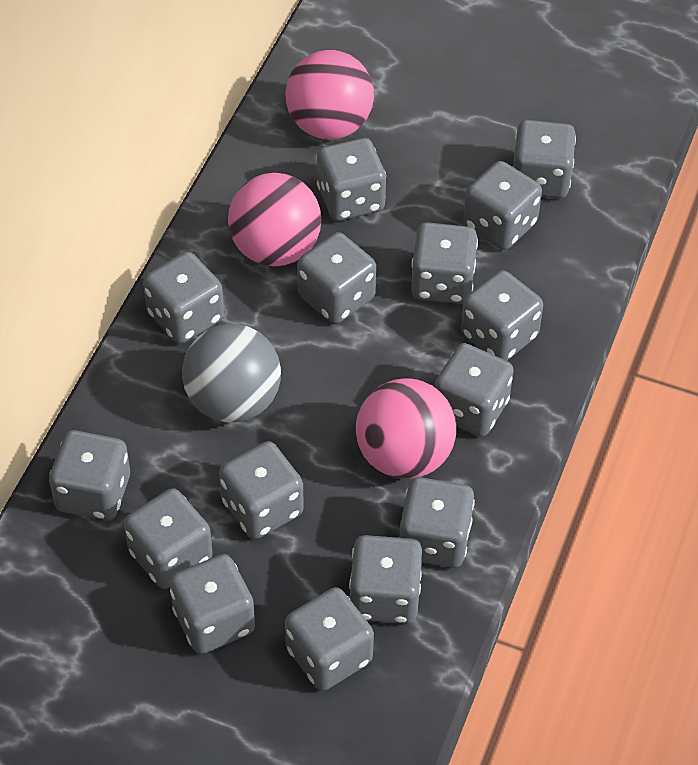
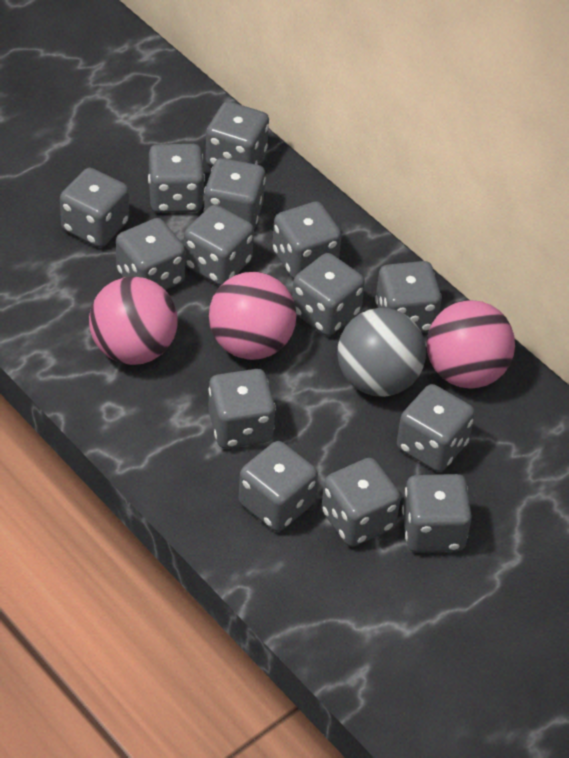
grey dice: 15 -> 14

